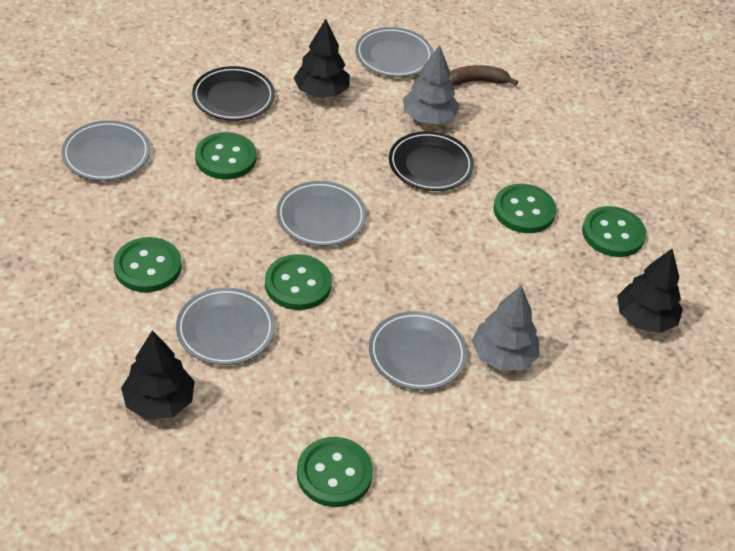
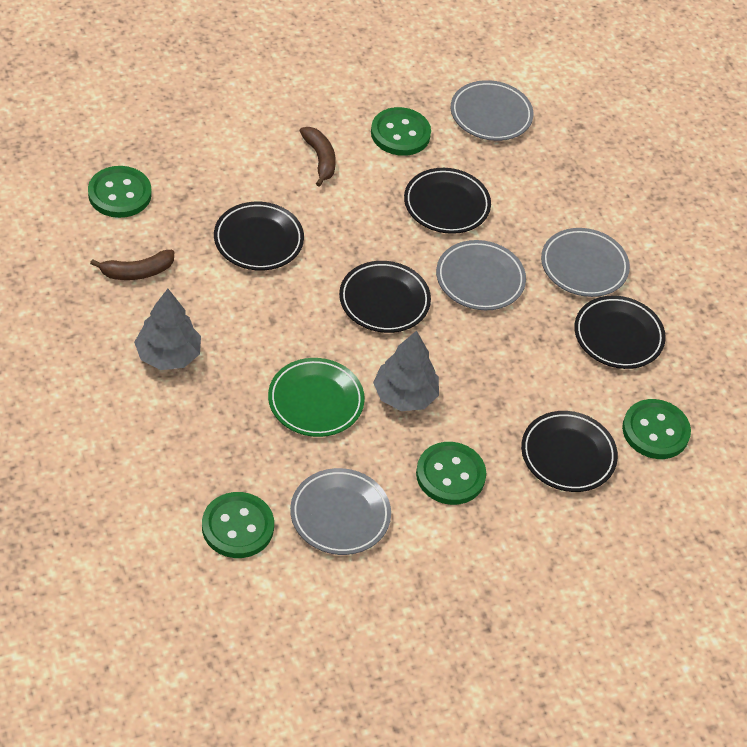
black plate: 2 -> 5
black tree: 3 -> 0
brown banana: 1 -> 2
green button: 6 -> 5
green plate: 0 -> 1
grey plate: 5 -> 4

